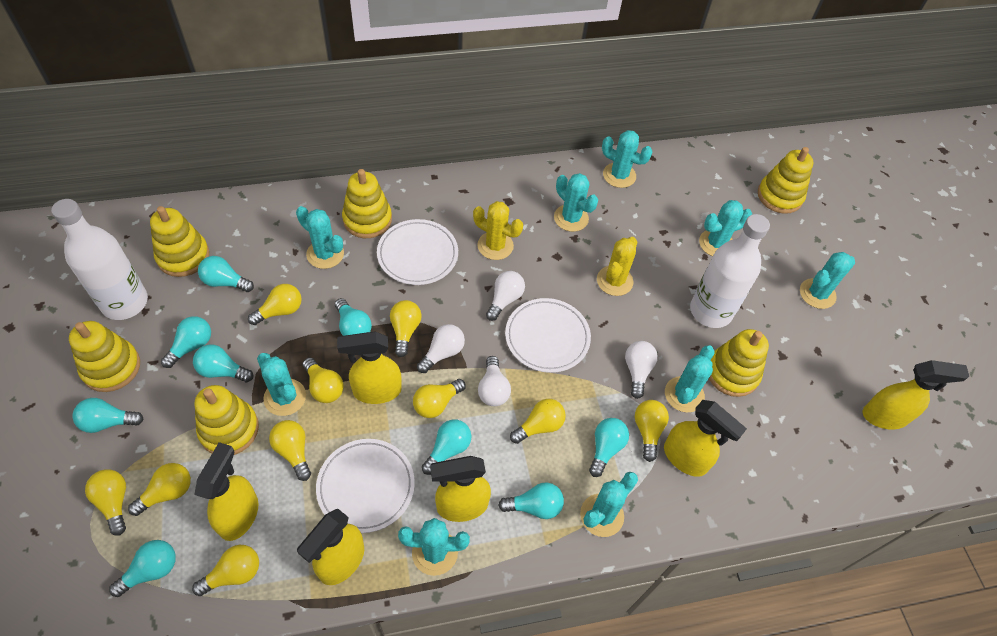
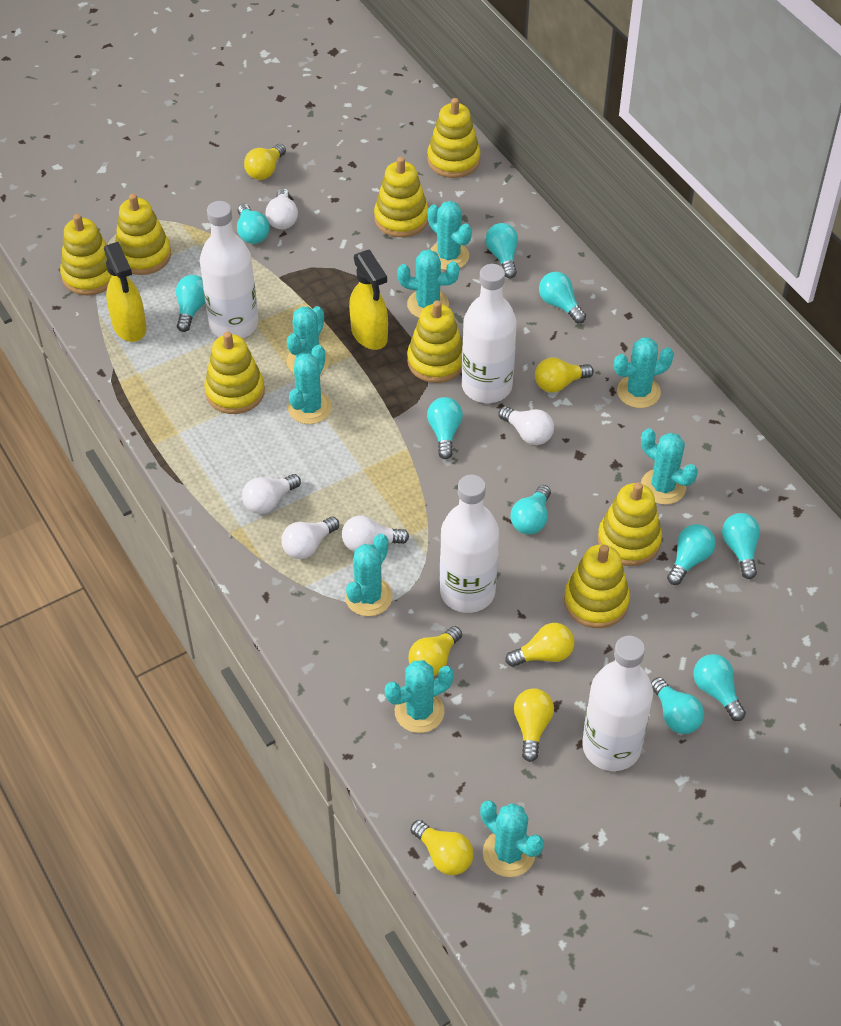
turquoise light bulb: 9 -> 10
white bottle: 2 -> 4
white light bulb: 4 -> 5
white plate: 3 -> 0
yellow cactus: 2 -> 0
yellow light bulb: 10 -> 6
yellow spray bottle: 6 -> 2
yellow stacking toy: 6 -> 8

